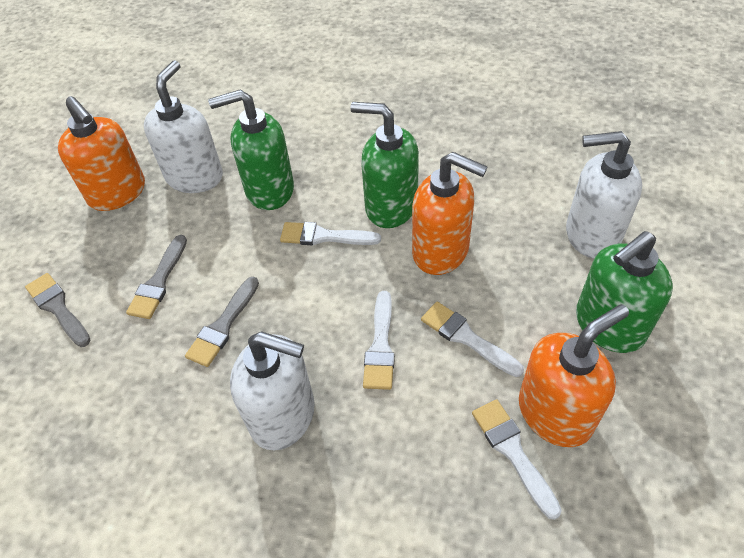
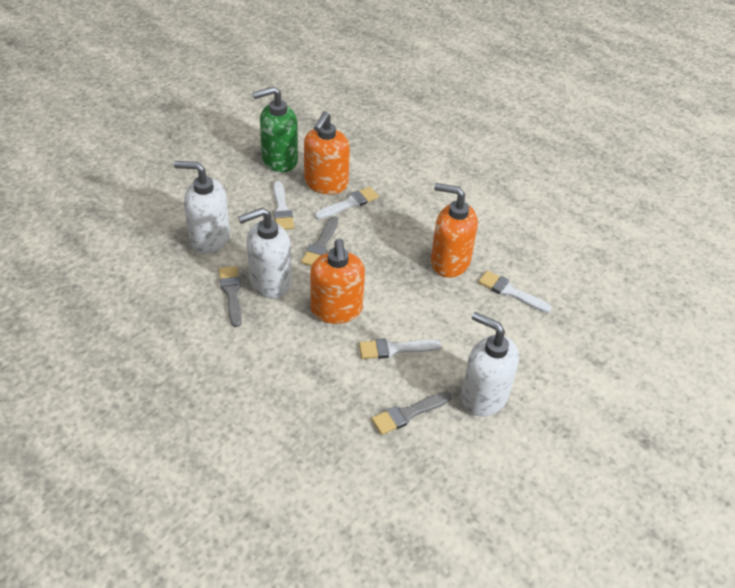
green soap dispenser: 3 -> 1

